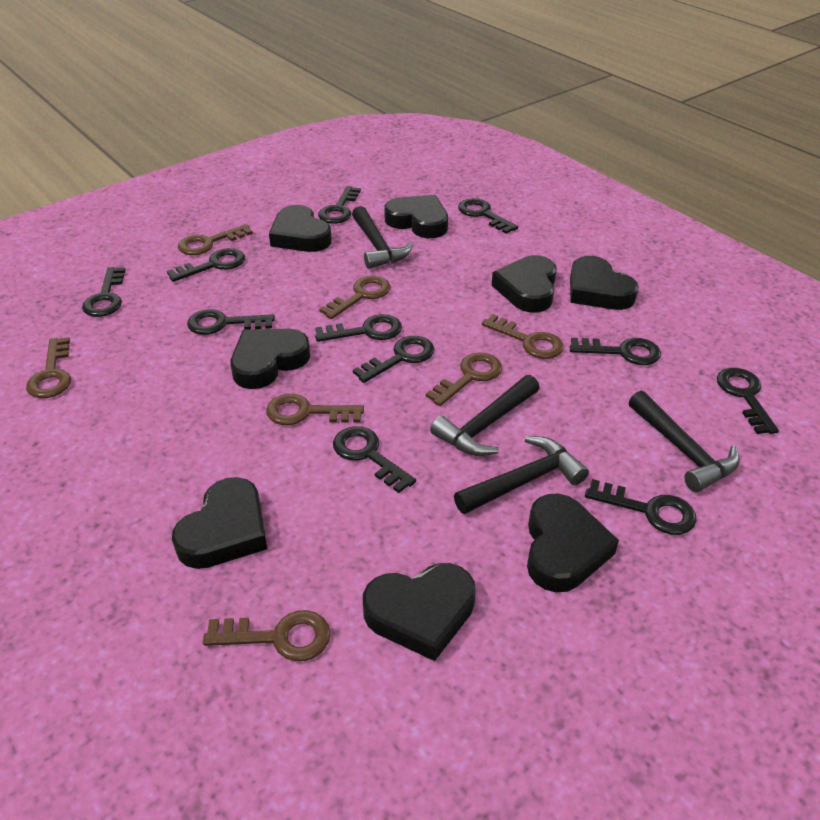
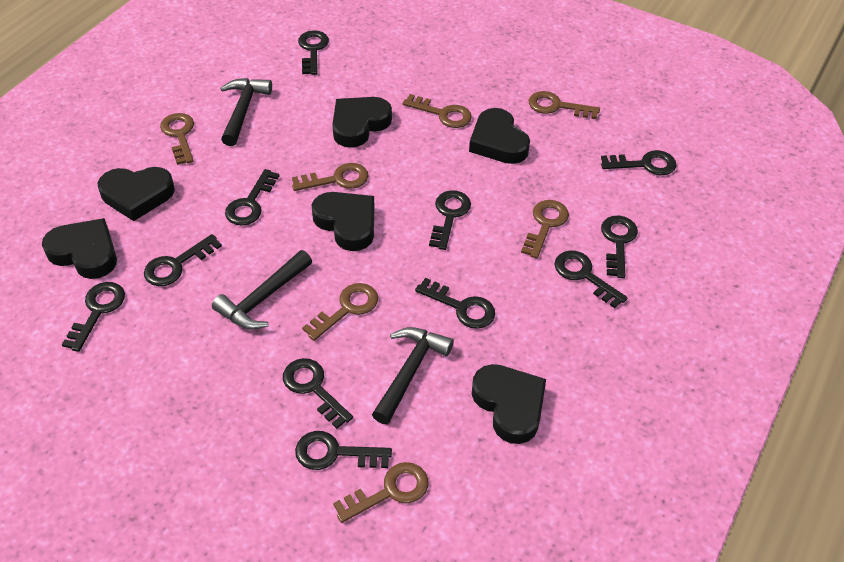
black hammer: 4 -> 3
black heart: 8 -> 6

